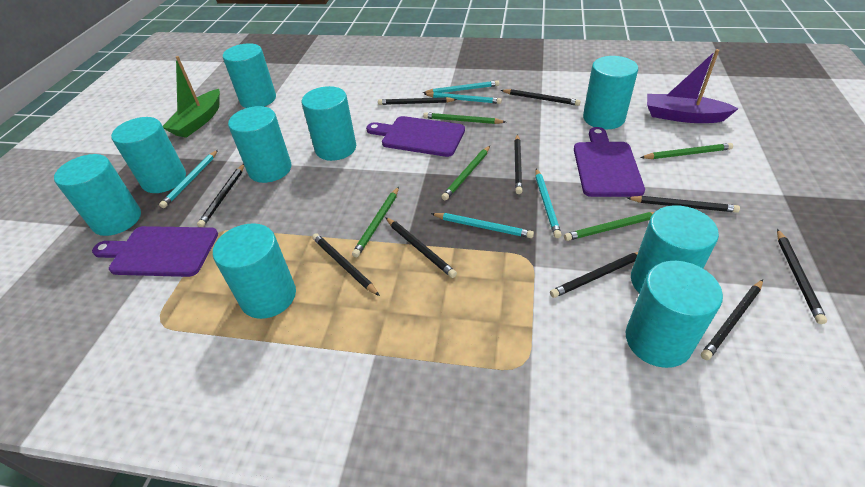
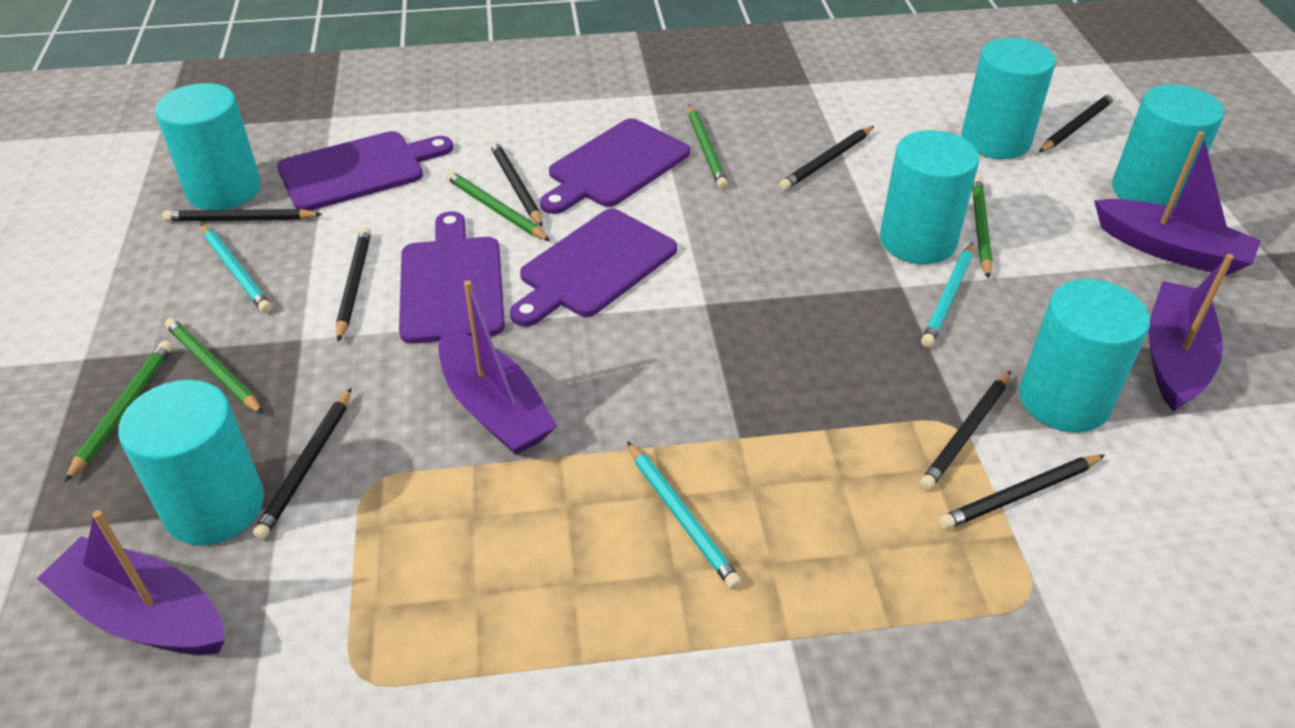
black pencil: 10 -> 8
green boat: 1 -> 0
purple boat: 1 -> 4
purple cutting board: 3 -> 4
turquoise cylinder: 9 -> 6
turquoise pencil: 5 -> 3

